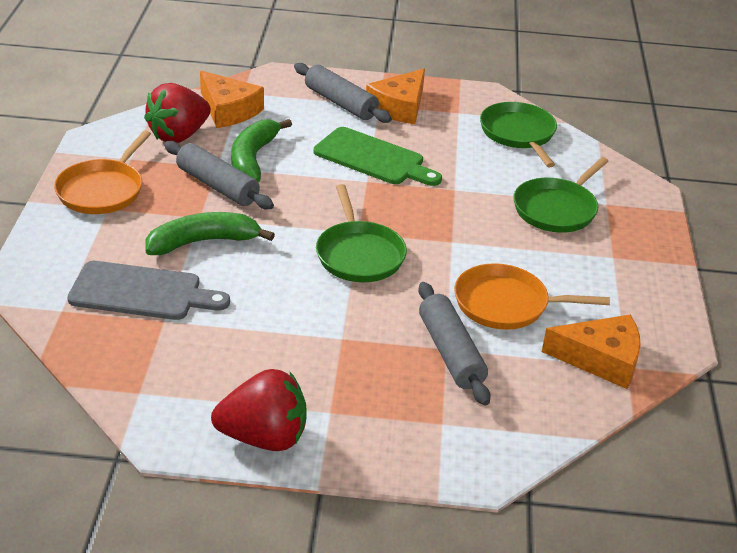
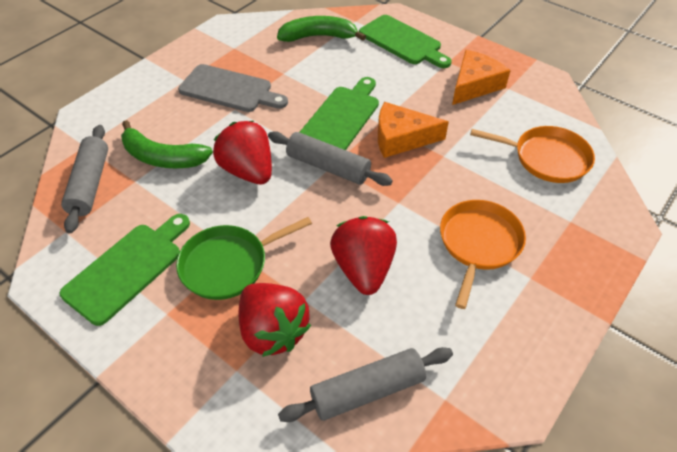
green cutting board: 1 -> 3
green pan: 3 -> 1
orange cheese: 3 -> 2
red strawberry: 2 -> 3

